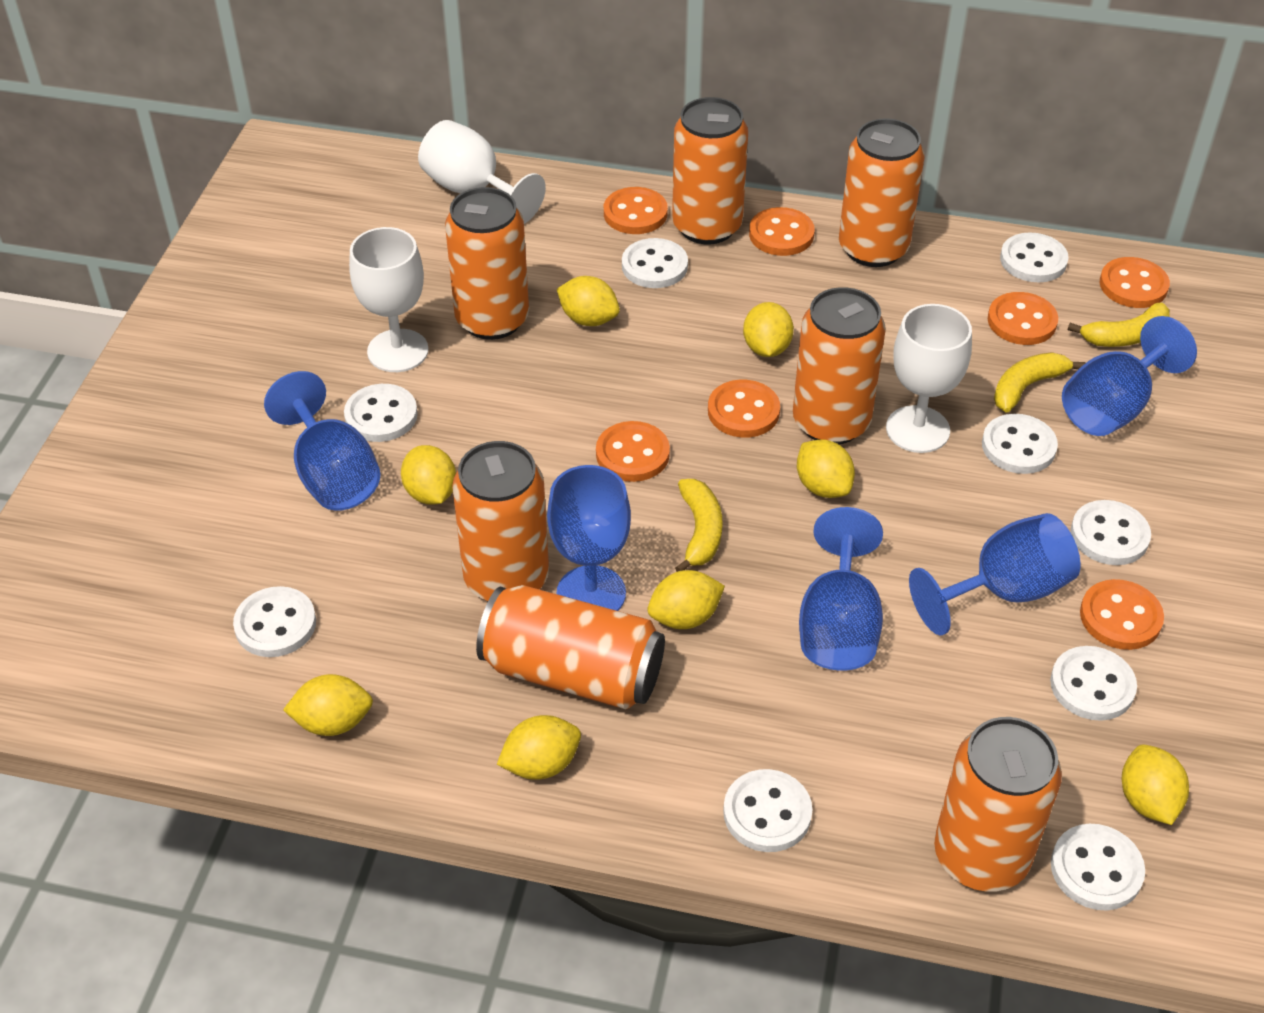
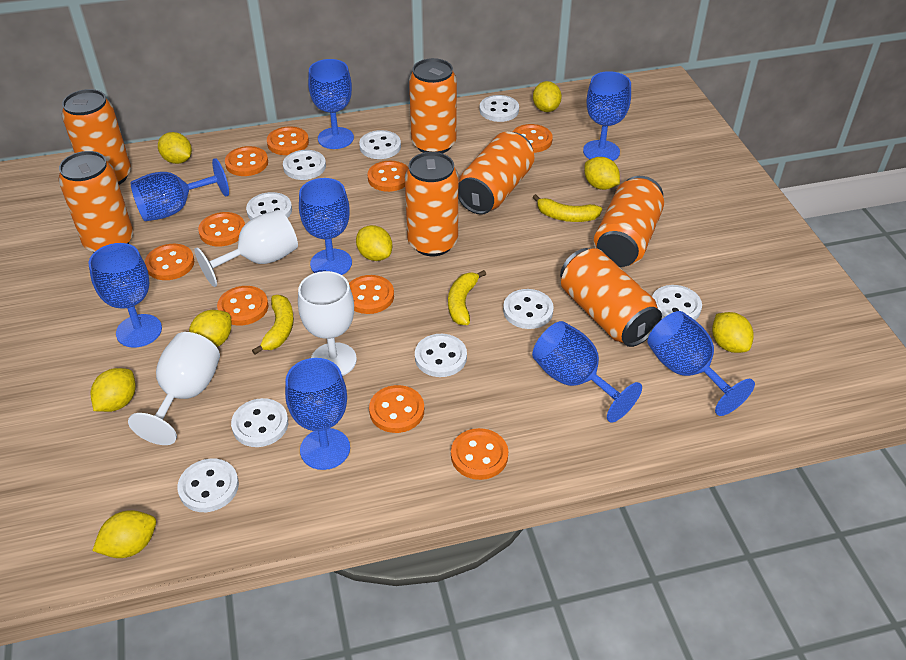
blue goblet: 5 -> 8
orange button: 7 -> 10

